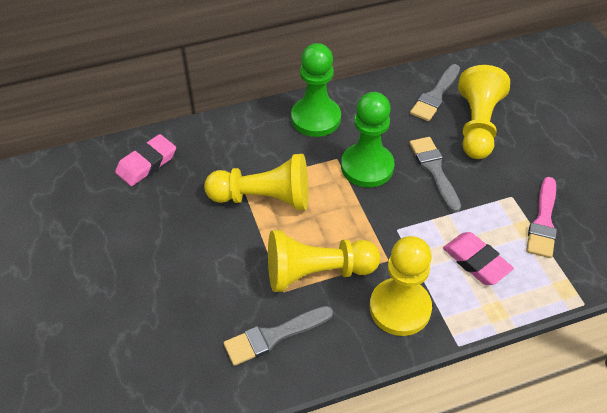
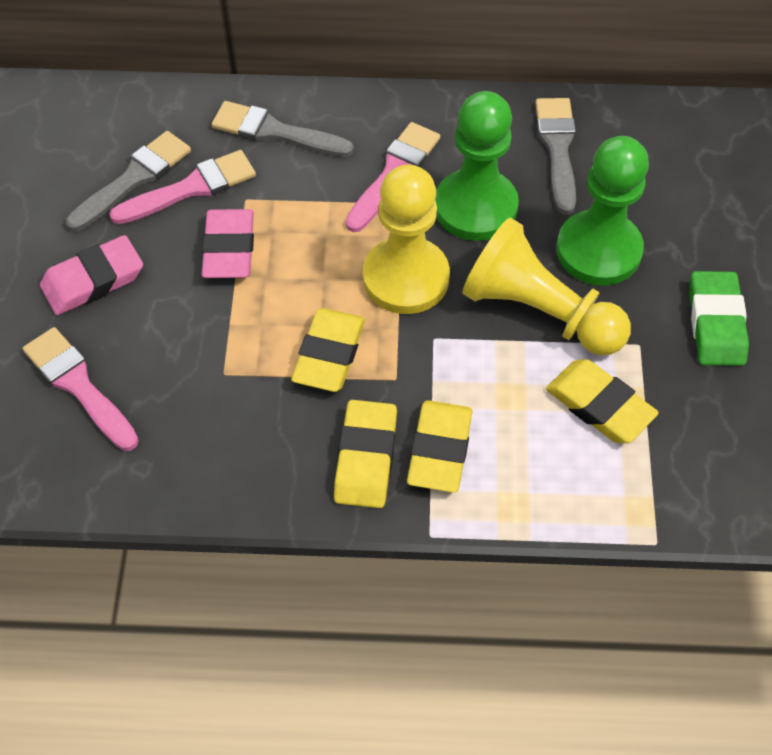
green eraser: 0 -> 1
pink brush: 1 -> 3
yellow eraser: 0 -> 4
yellow pawn: 4 -> 2

